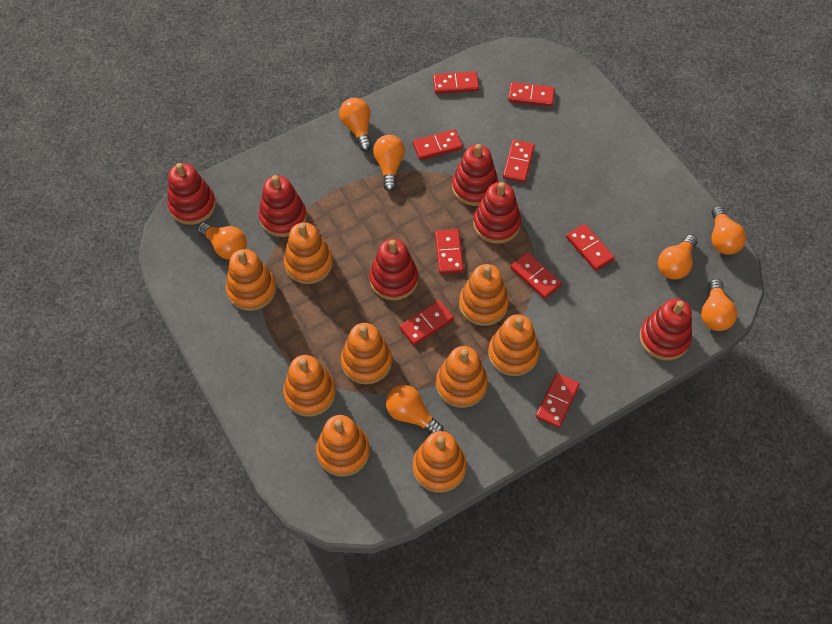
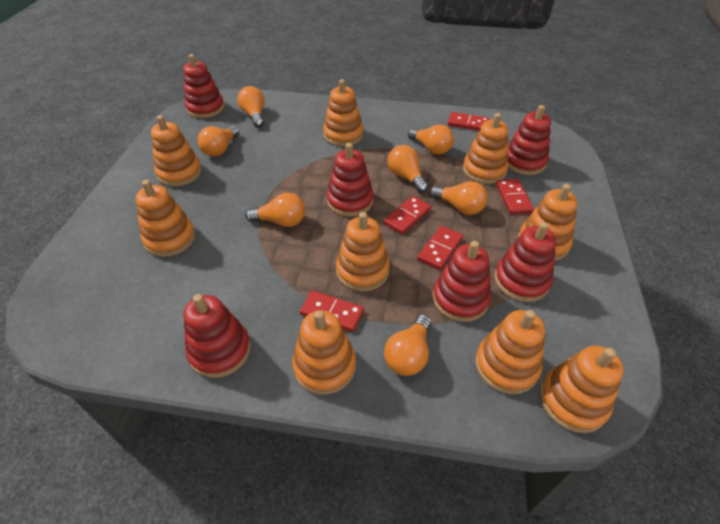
red domino: 9 -> 5

